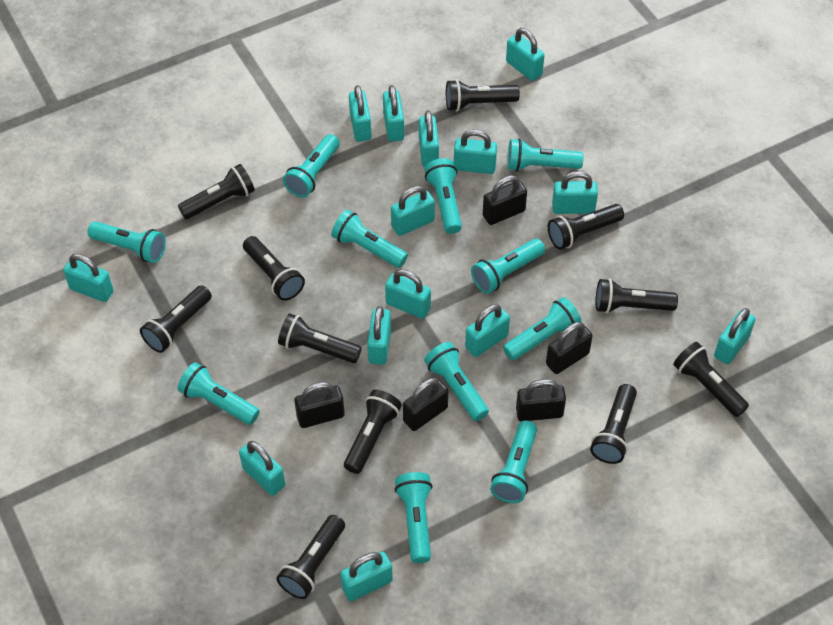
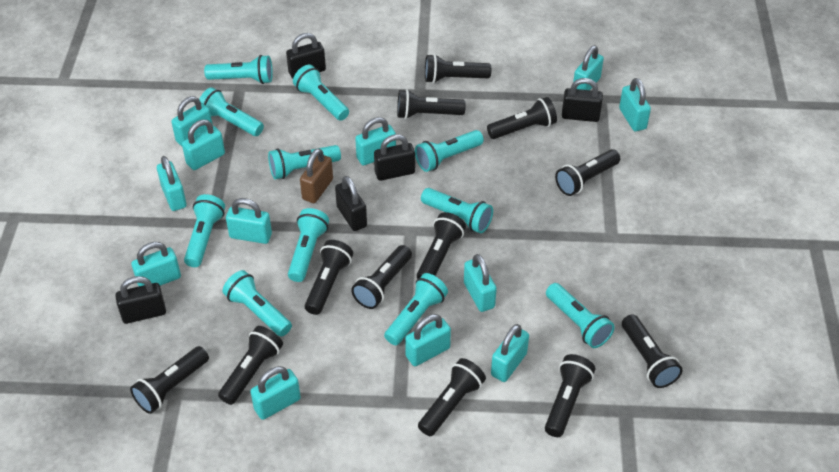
black flashlight: 11 -> 12
brown padlock: 0 -> 1
turquoise padlock: 14 -> 12

